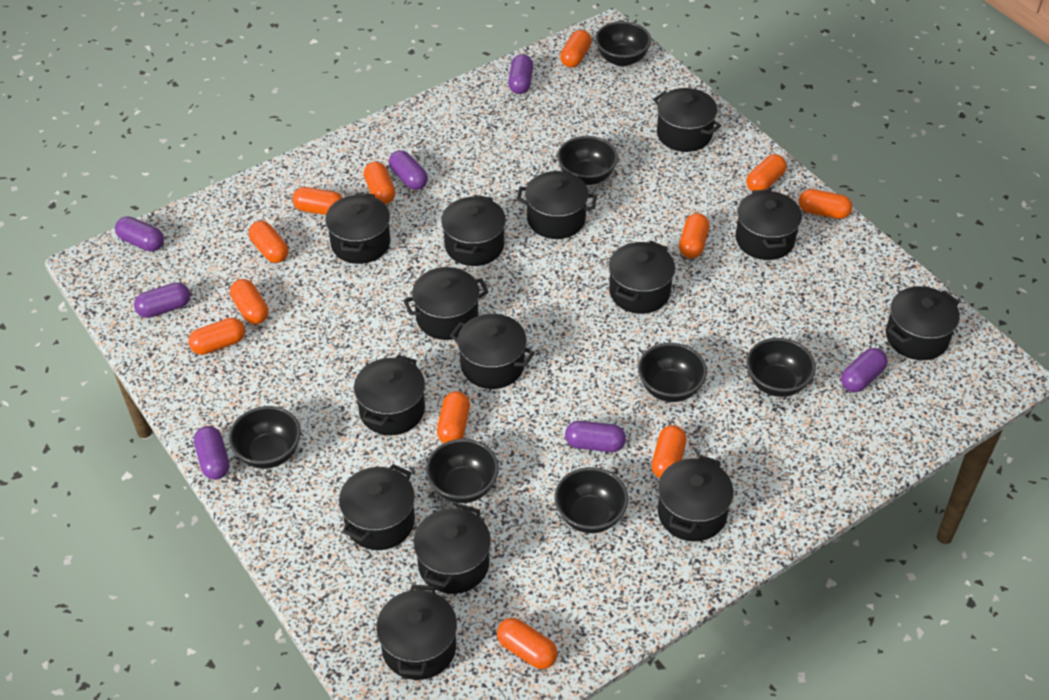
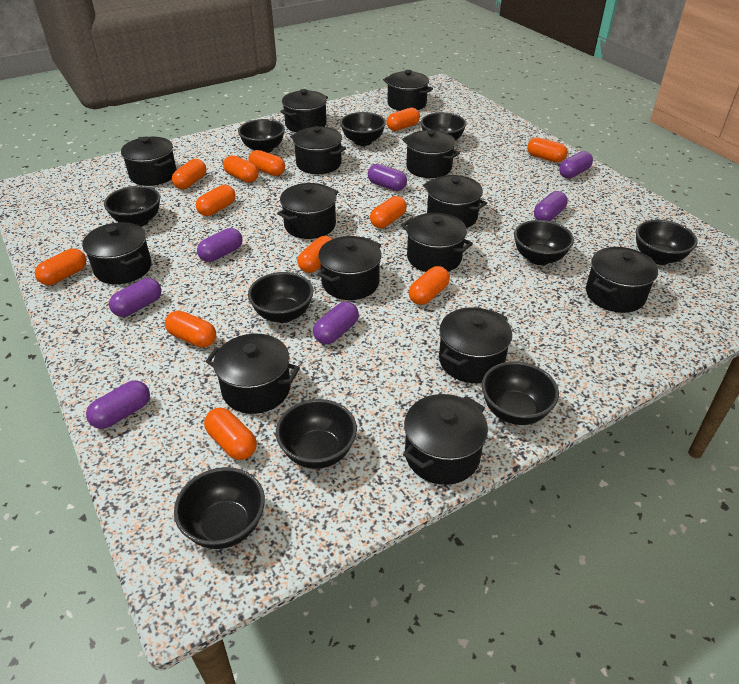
black bowl: 7 -> 10

